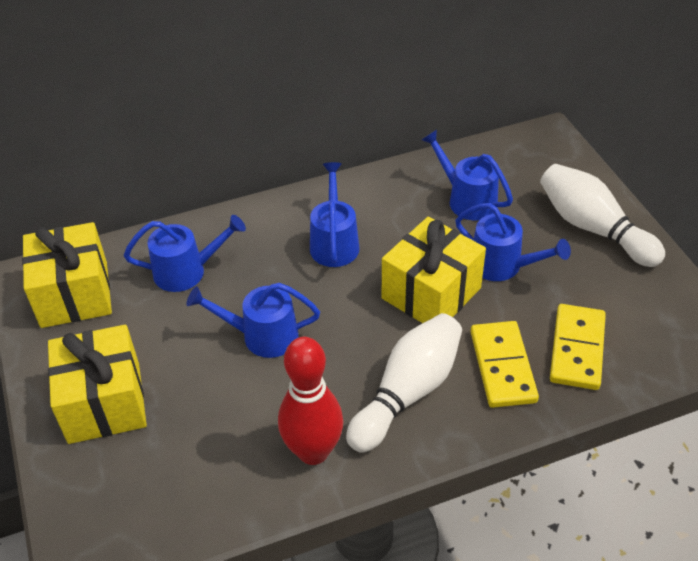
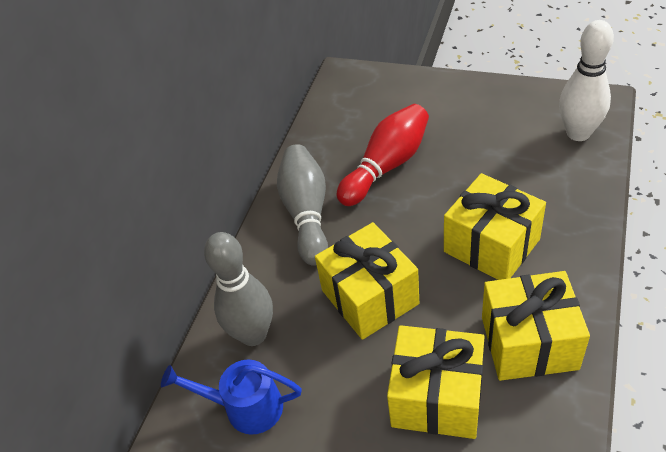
blue watering can: 5 -> 1
grey bowling pin: 0 -> 2
white bowling pin: 2 -> 1
yellow domino: 2 -> 0
yellow gift: 3 -> 4

